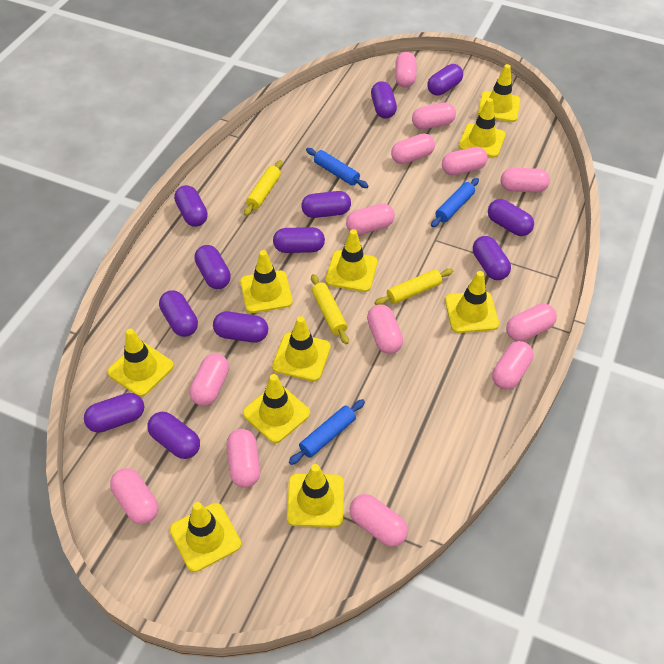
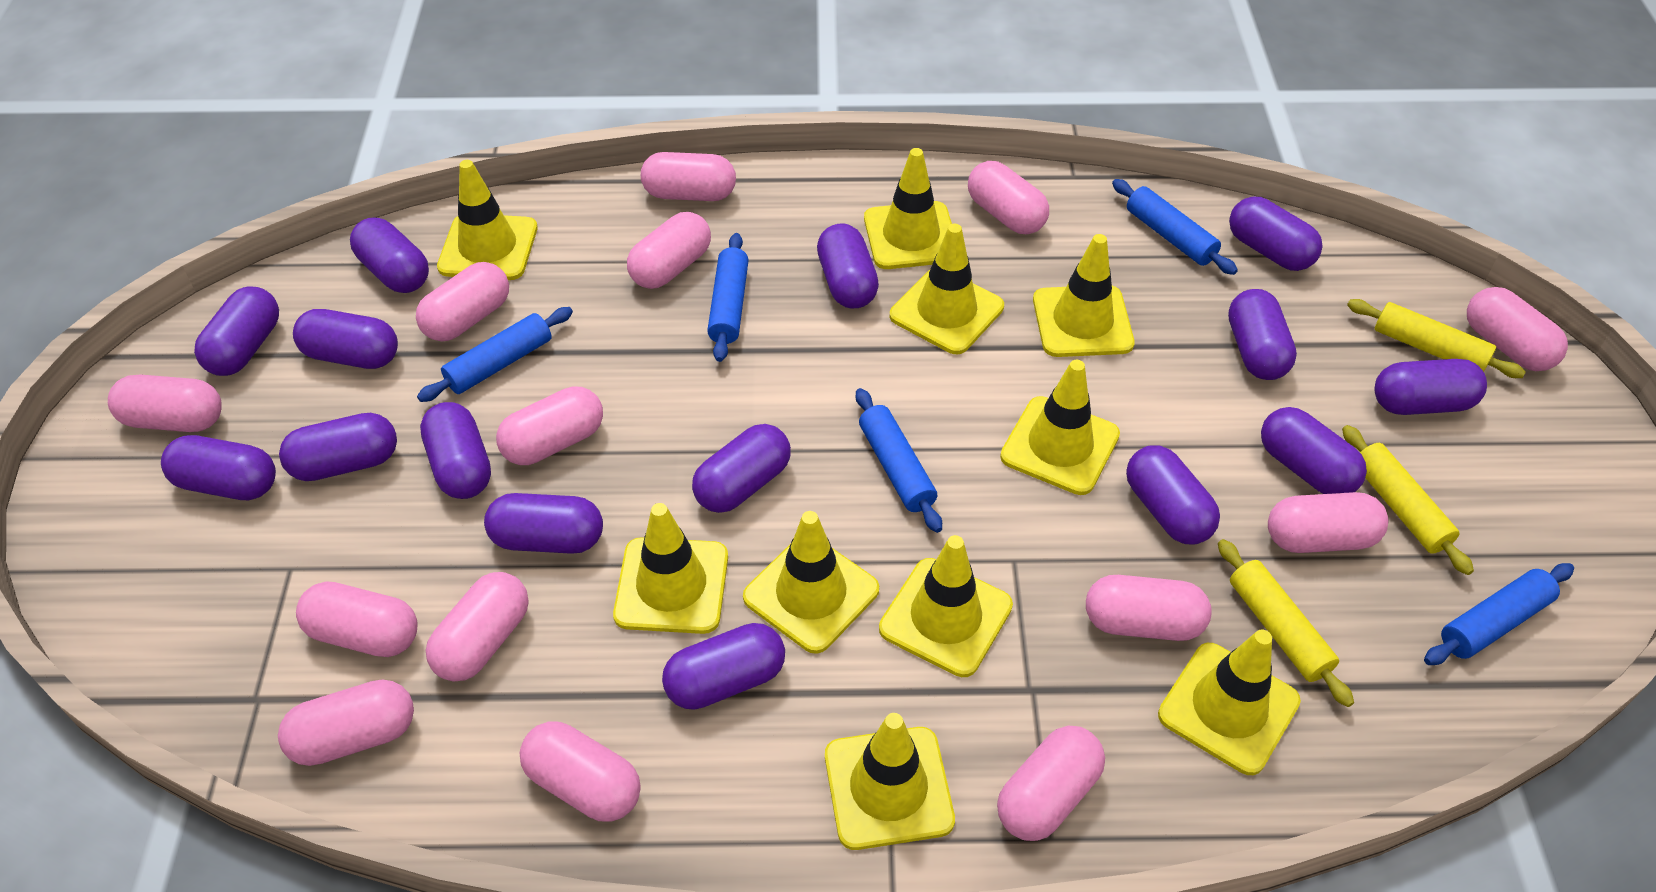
blue rolling pin: 3 -> 5
pink capsule: 13 -> 14
purple capsule: 12 -> 15

